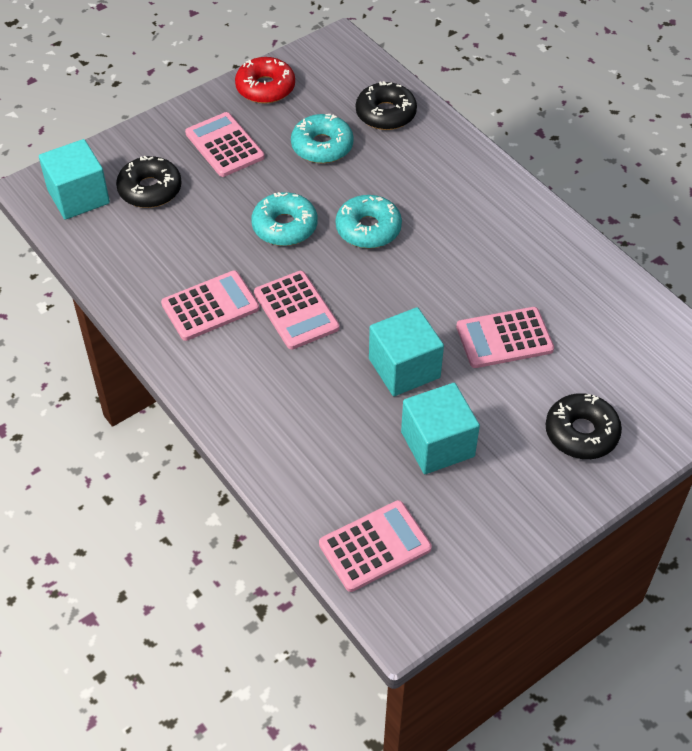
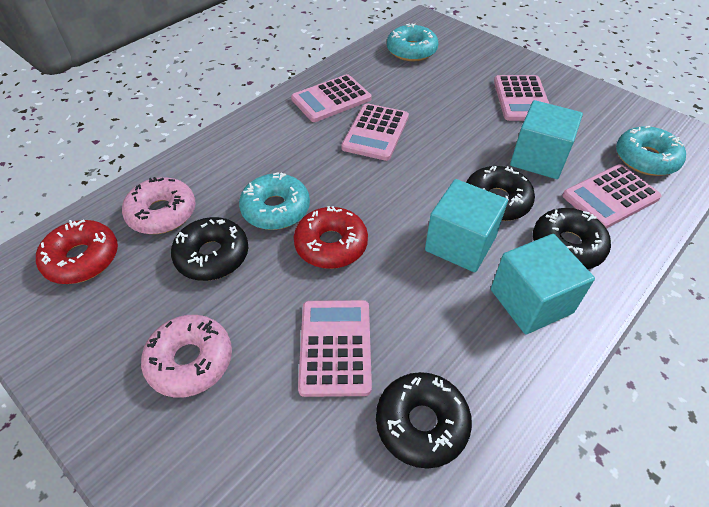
black donut: 3 -> 4
pink donut: 0 -> 2
red donut: 1 -> 2

